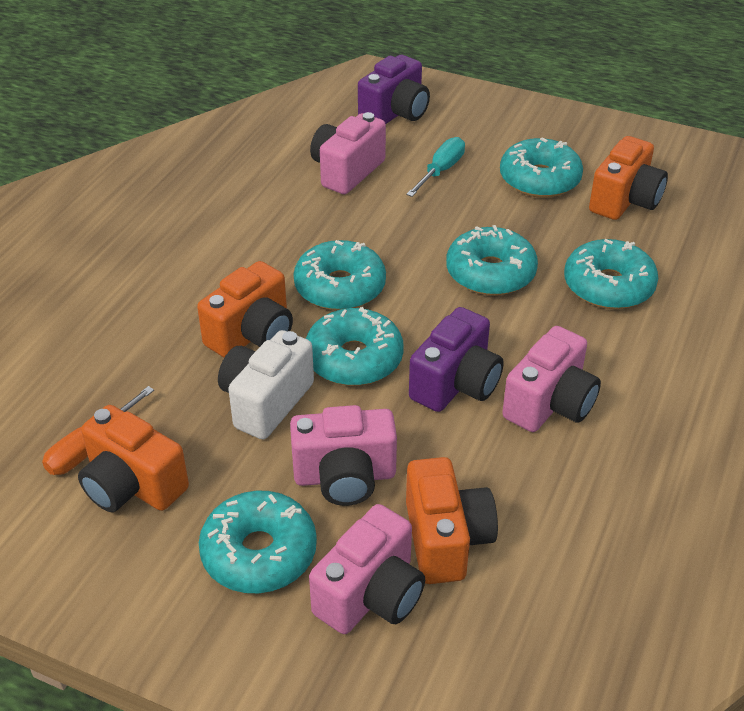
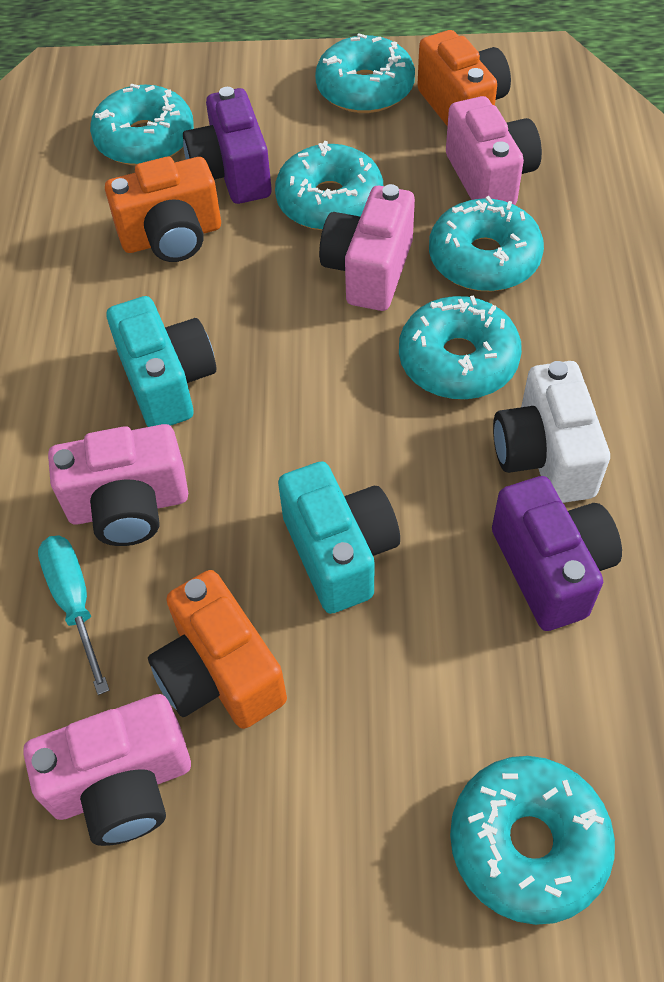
orange camera: 4 -> 3
orange screwdriver: 1 -> 0
turquoise camera: 0 -> 2

